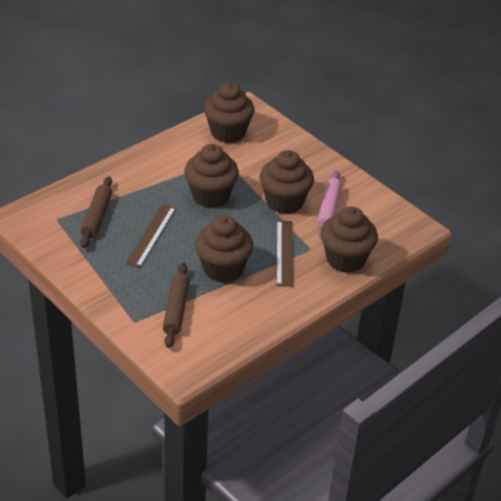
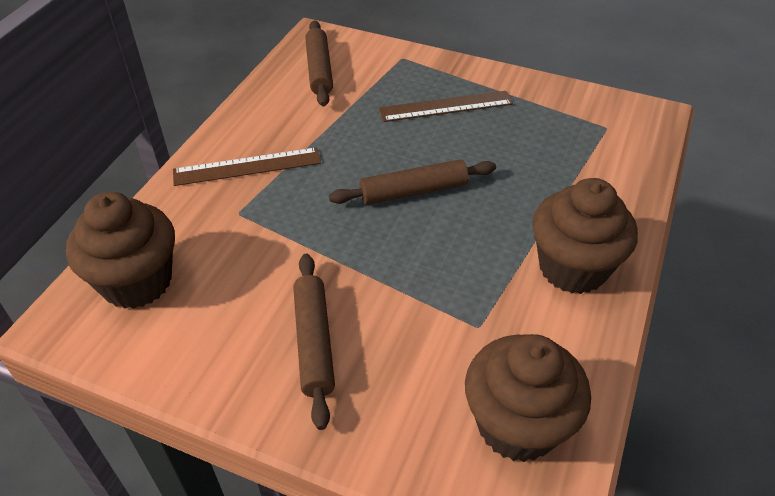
brown cupcake: 5 -> 3
brown rolling pin: 2 -> 3
pink rolling pin: 1 -> 0

